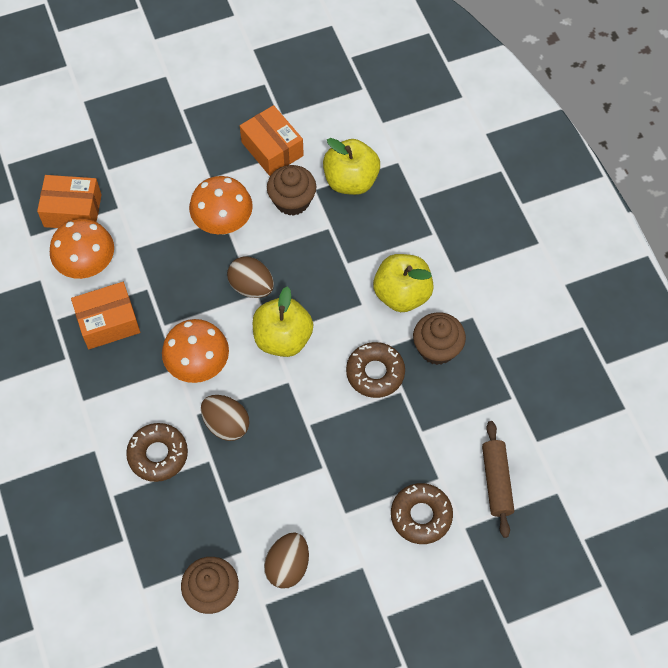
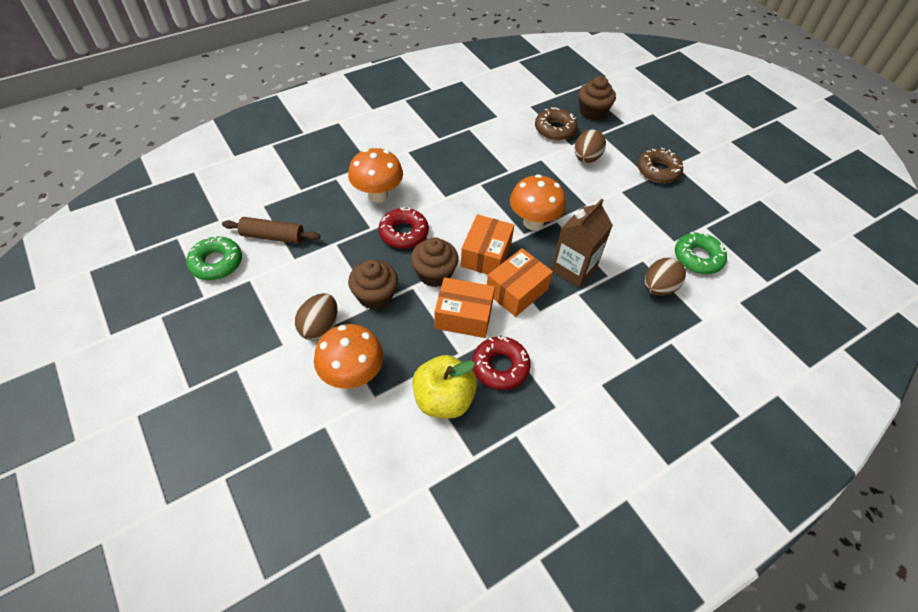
brown carton: 0 -> 1
brown donut: 3 -> 2
green donut: 0 -> 2
red donut: 0 -> 2
yellow apple: 3 -> 1

